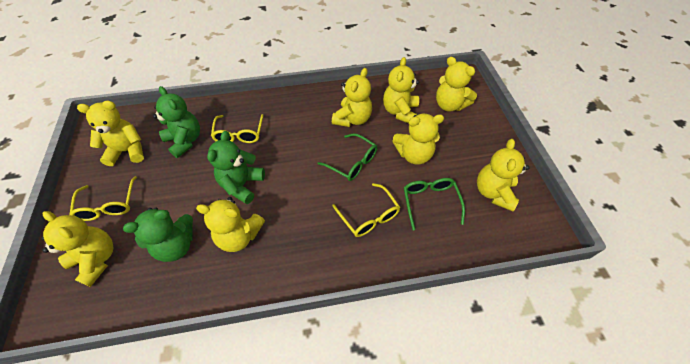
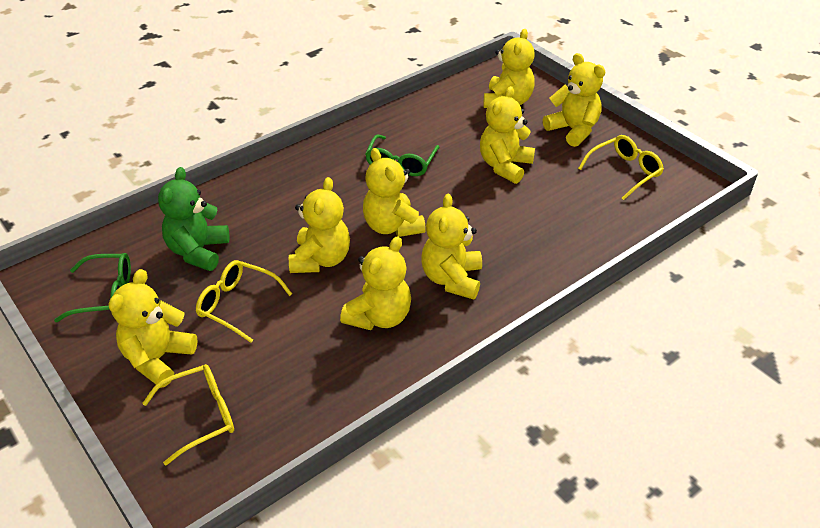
green teddy bear: 3 -> 1

